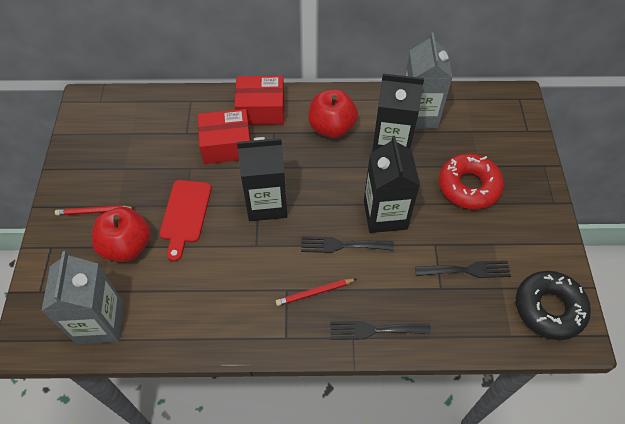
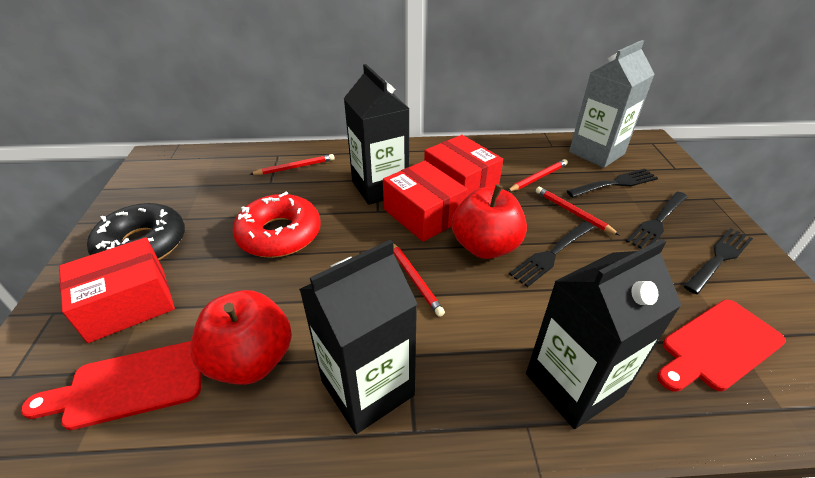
black fork: 3 -> 4
grey carton: 2 -> 1
red box: 2 -> 3
red cutting board: 1 -> 2
red pencil: 2 -> 4

